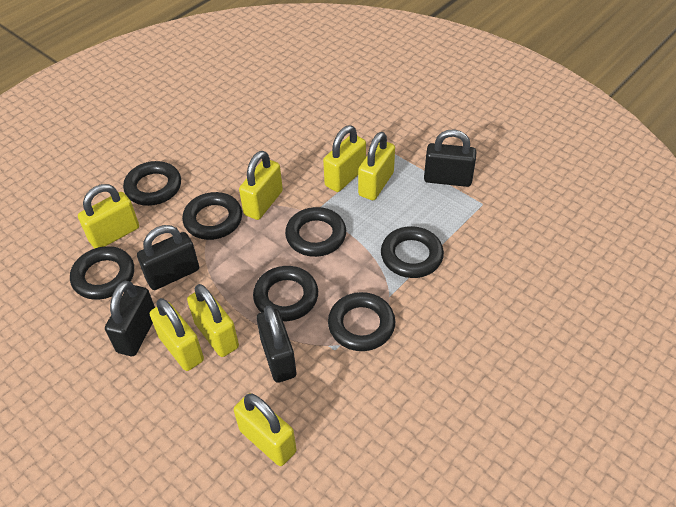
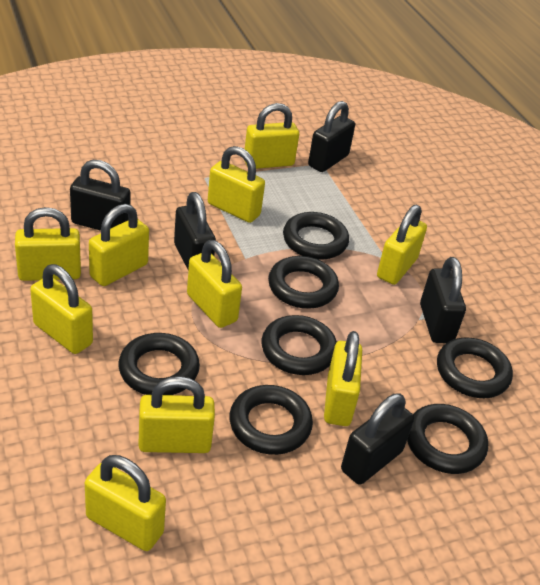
black padlock: 4 -> 5
yellow padlock: 7 -> 10

